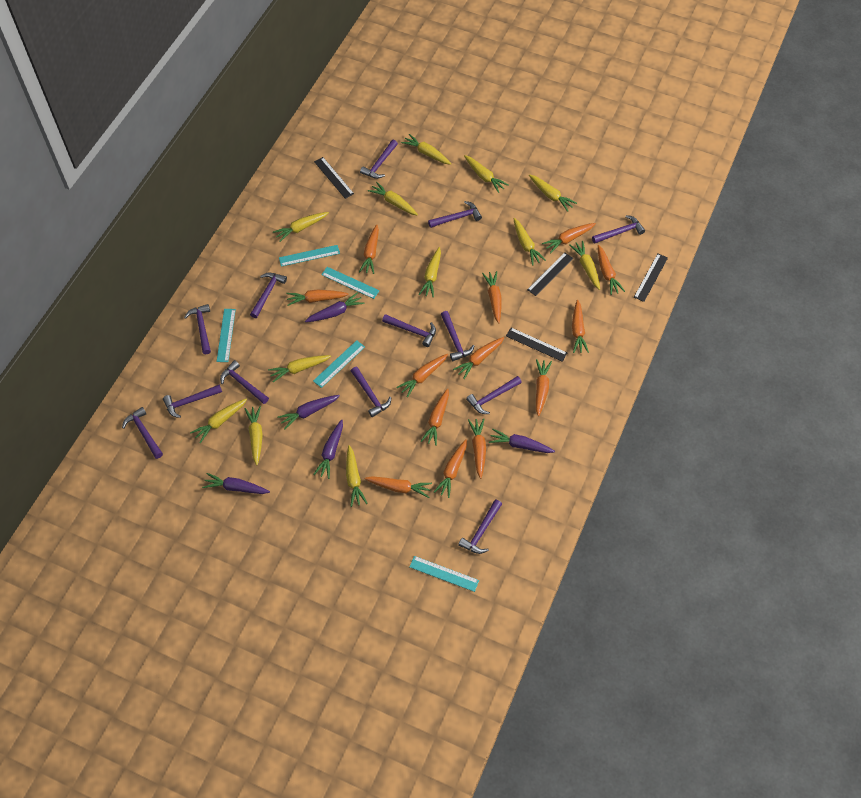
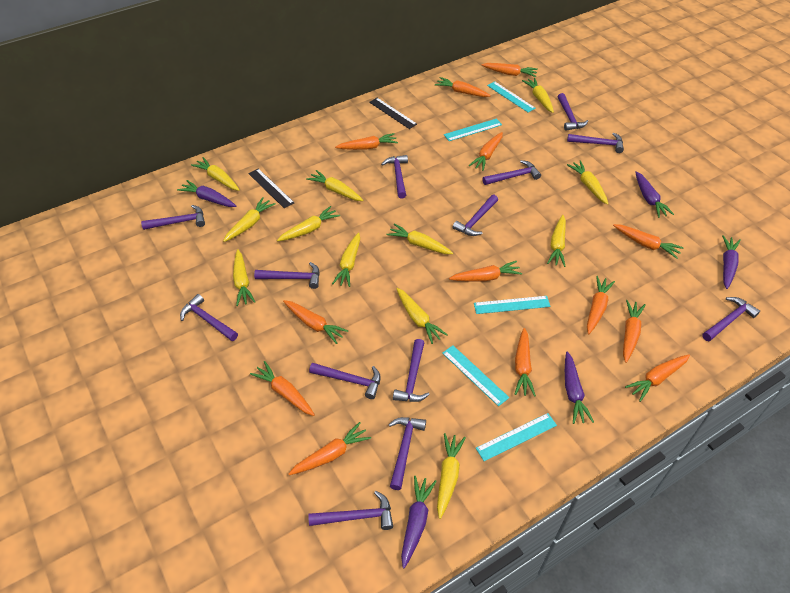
black ruler: 4 -> 2

